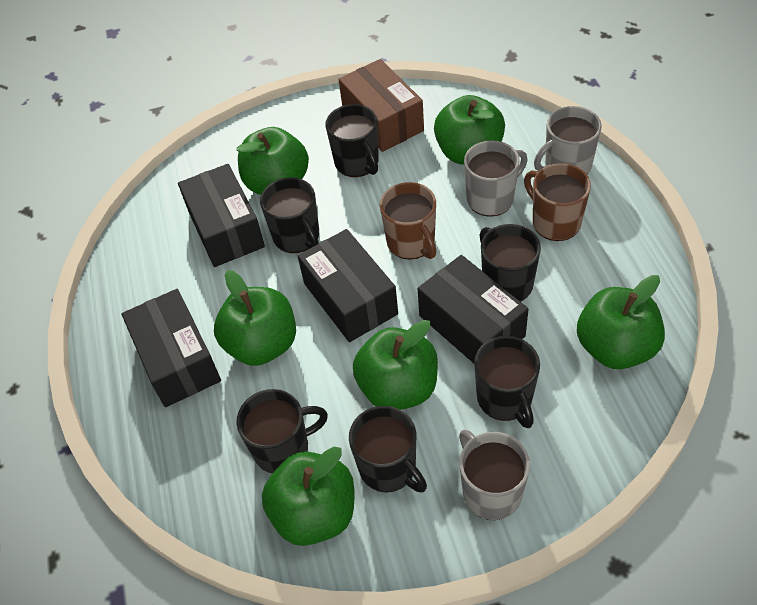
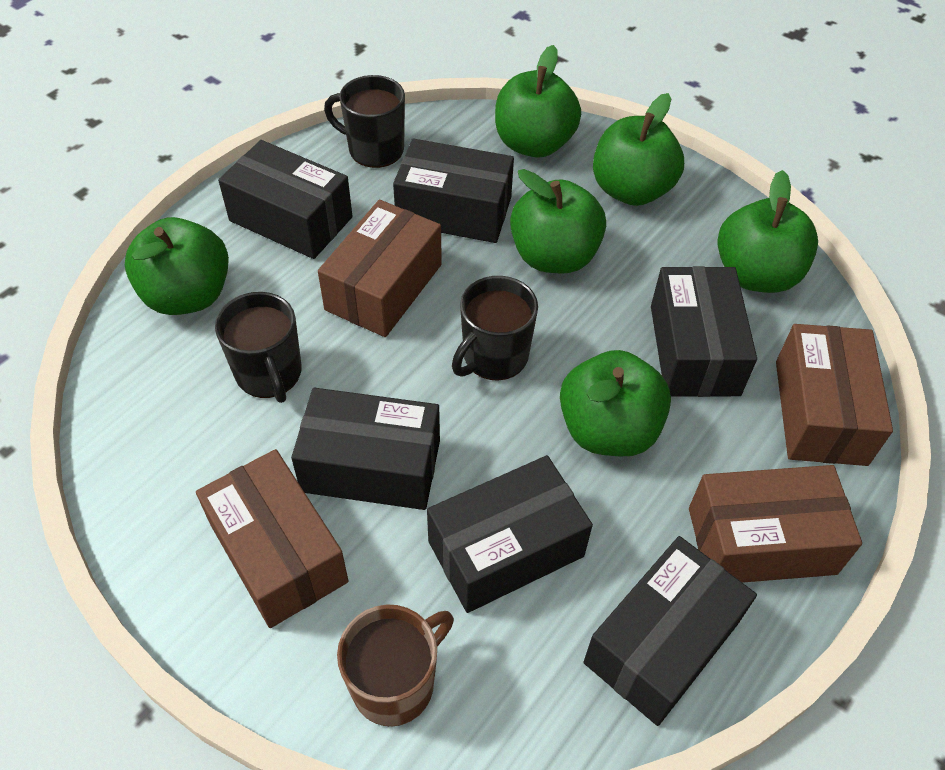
black box: 4 -> 6
black mug: 6 -> 3
brown box: 1 -> 4
brown mug: 2 -> 1
grey mug: 3 -> 0

